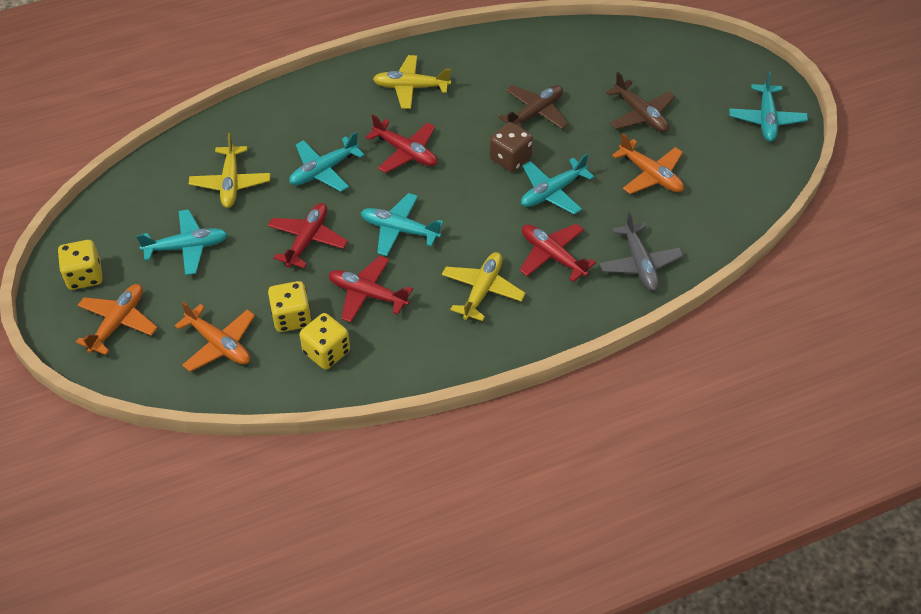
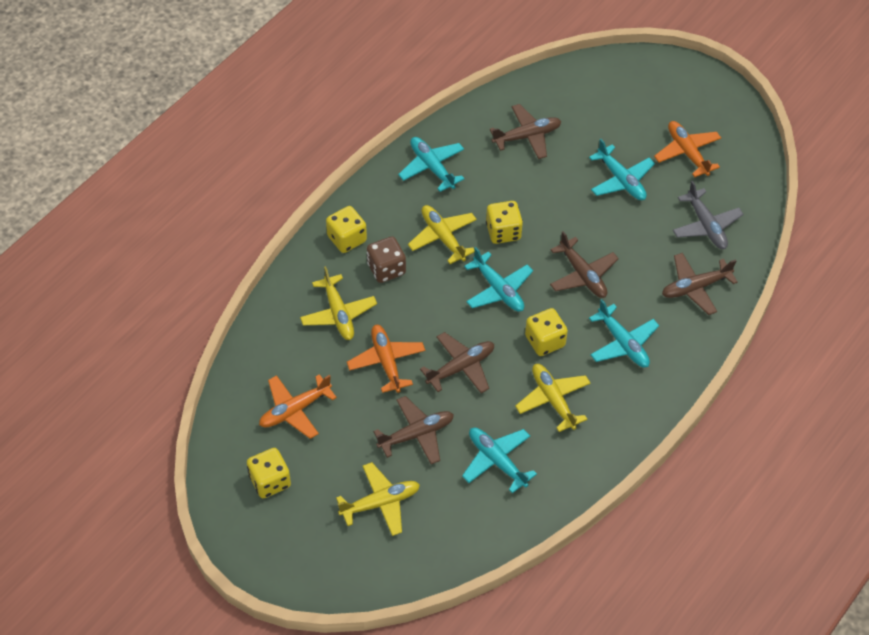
brown plane: 2 -> 5
red plane: 4 -> 0
yellow dice: 3 -> 4
yellow plane: 3 -> 4

